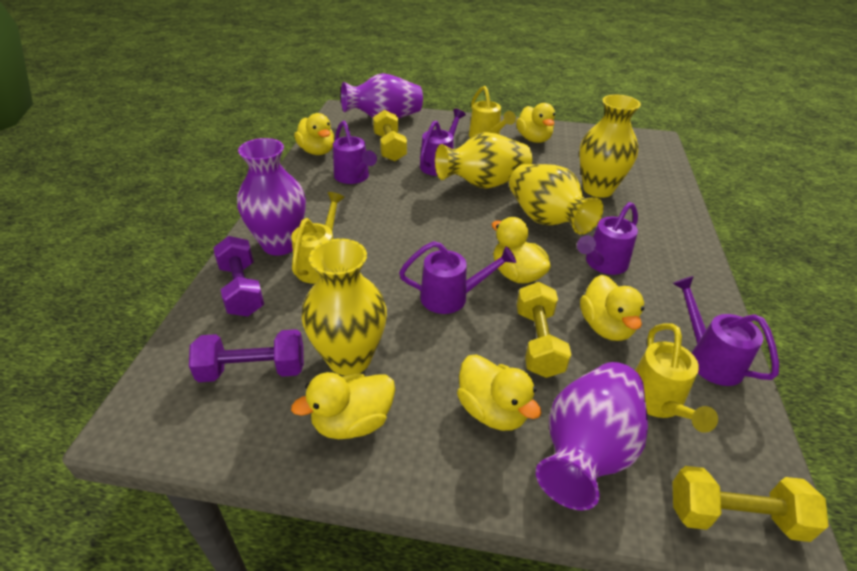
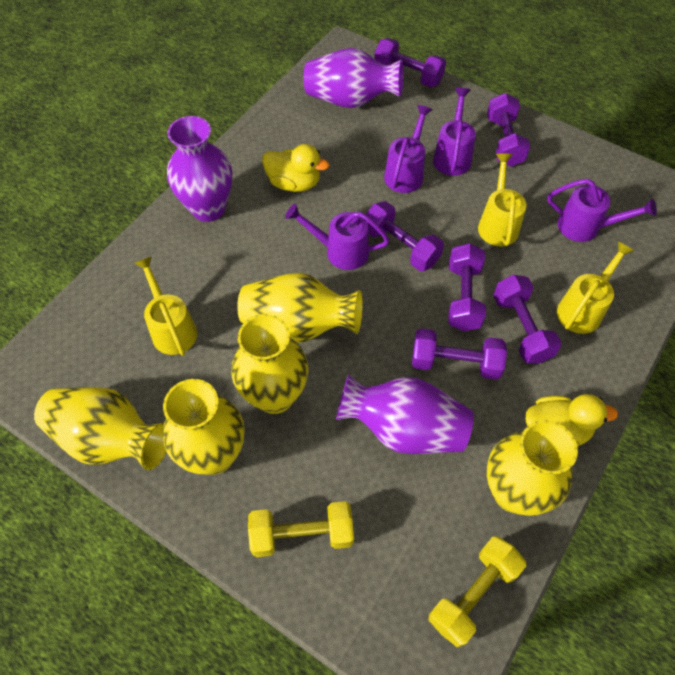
purple dumbbell: 2 -> 6
purple watering can: 5 -> 4
yellow duck: 6 -> 2
yellow dumbbell: 3 -> 2
yellow vase: 4 -> 5

